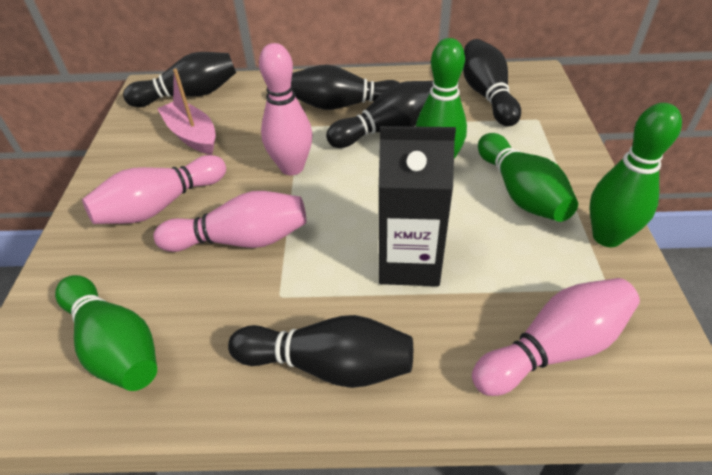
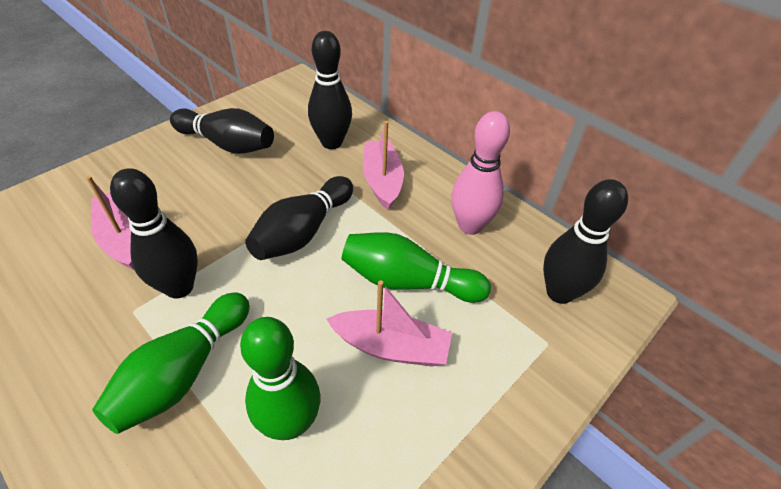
black carton: 1 -> 0
green bowling pin: 4 -> 3
pink boat: 1 -> 3
pink bowling pin: 4 -> 1

